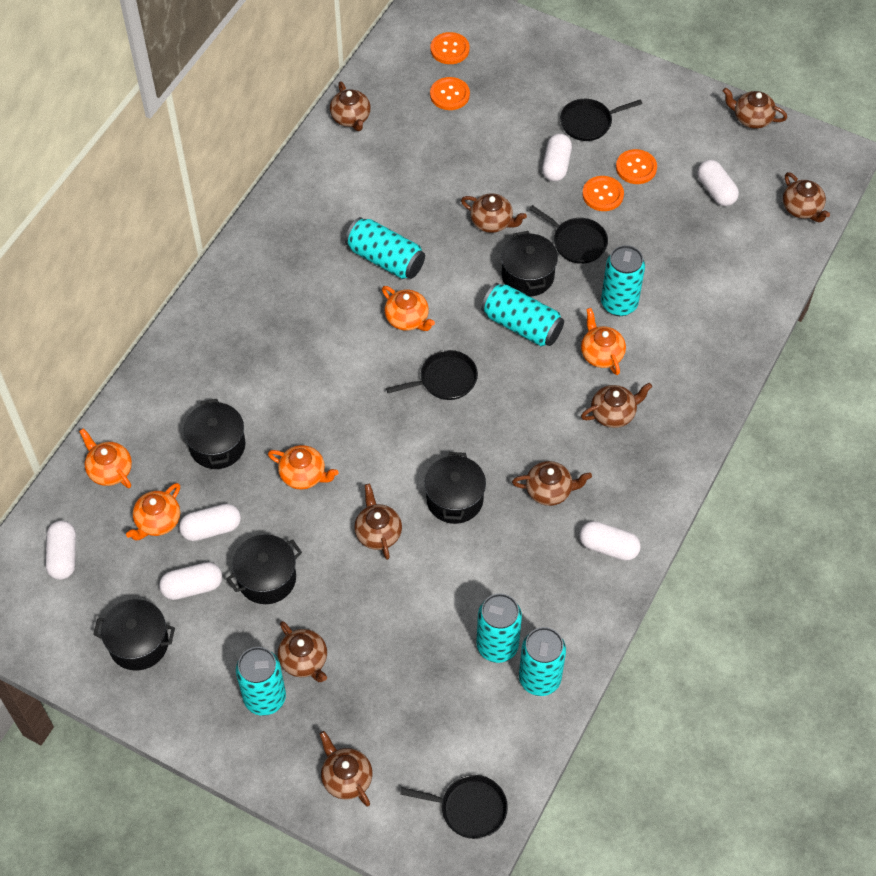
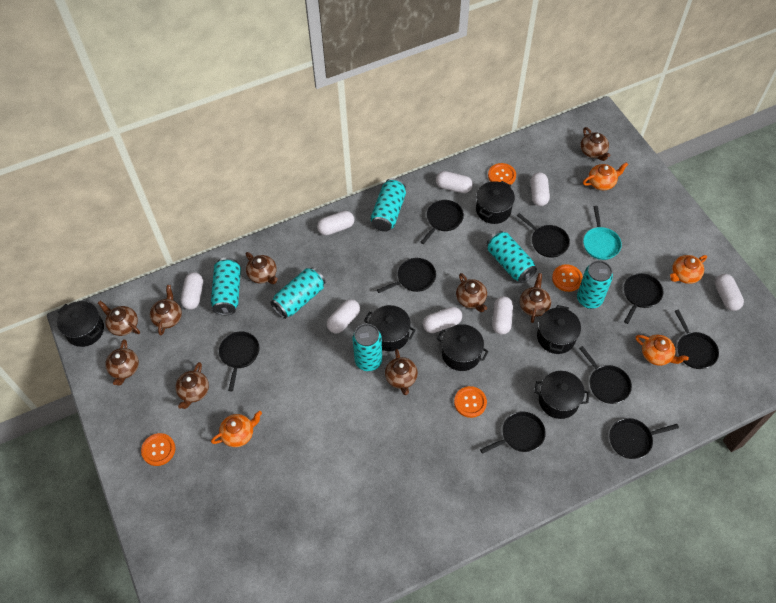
black pan: 4 -> 9
black pot: 5 -> 6
orange teapot: 5 -> 4
turquoise pan: 0 -> 1
white capsule: 6 -> 8

